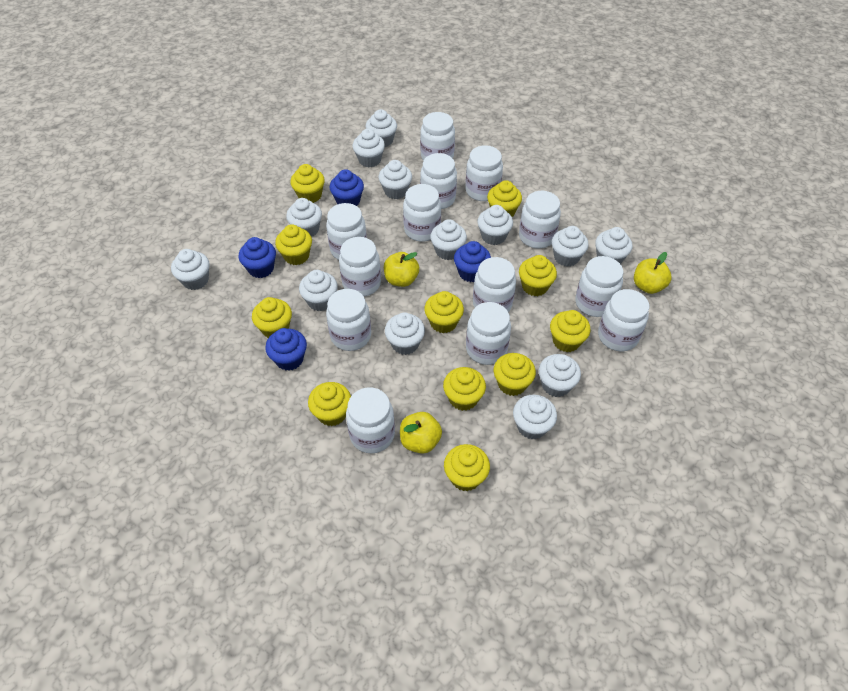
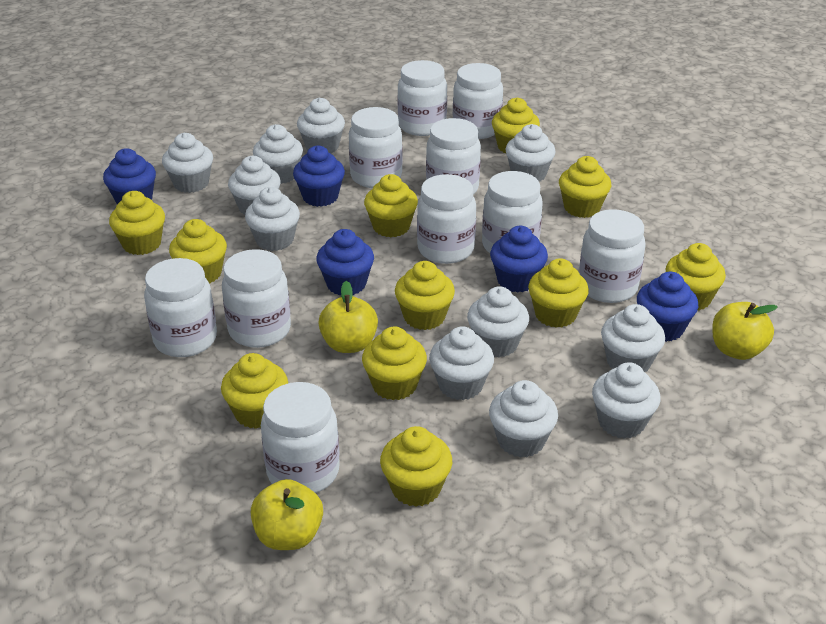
blue cupcake: 4 -> 5
white cupcake: 13 -> 11
white jar: 13 -> 10

